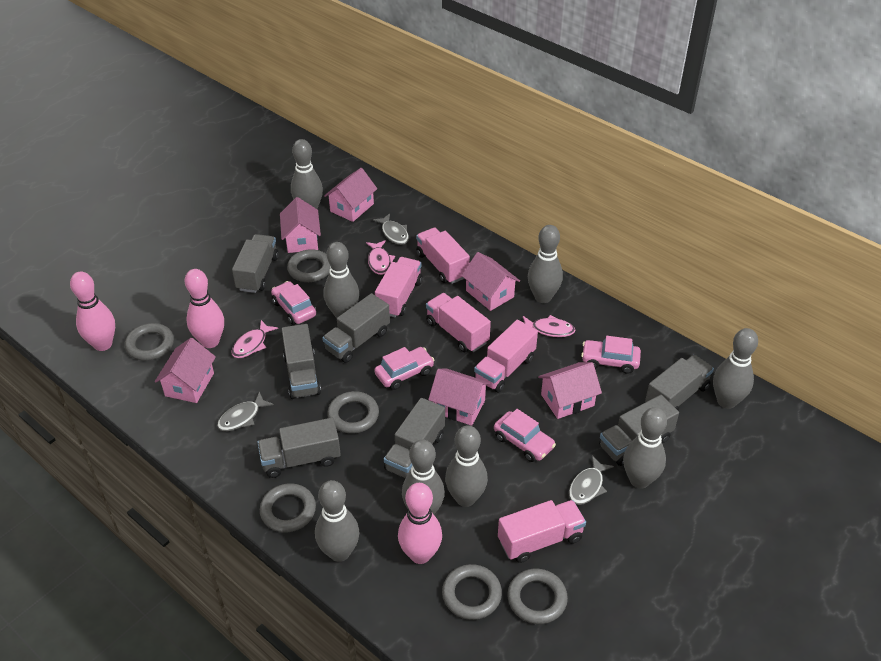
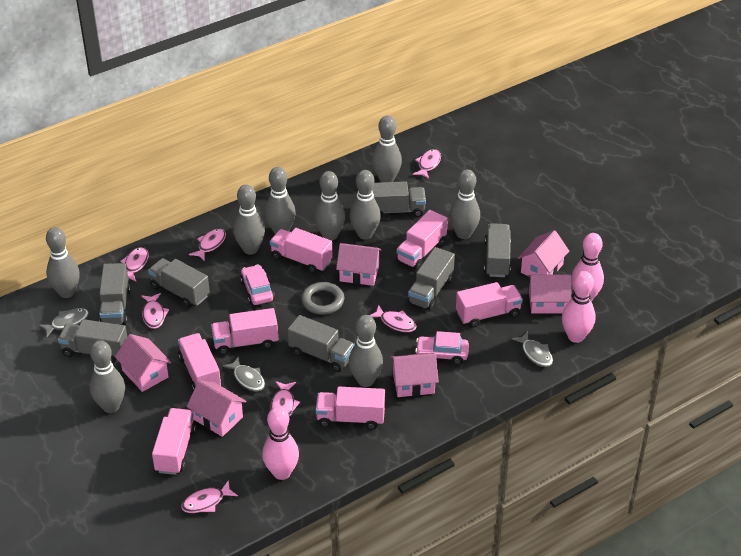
grey bowling pin: 8 -> 9
grey ring: 6 -> 1
pink car: 4 -> 2
pink fish: 3 -> 7
pink truck: 5 -> 7

